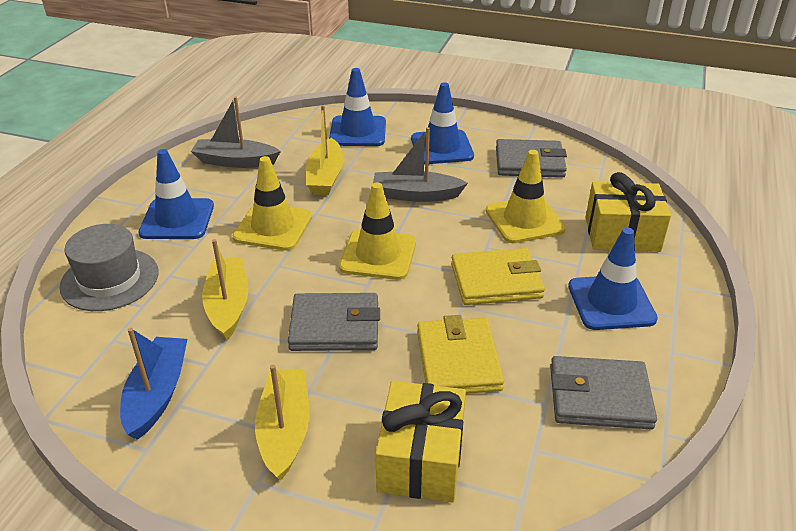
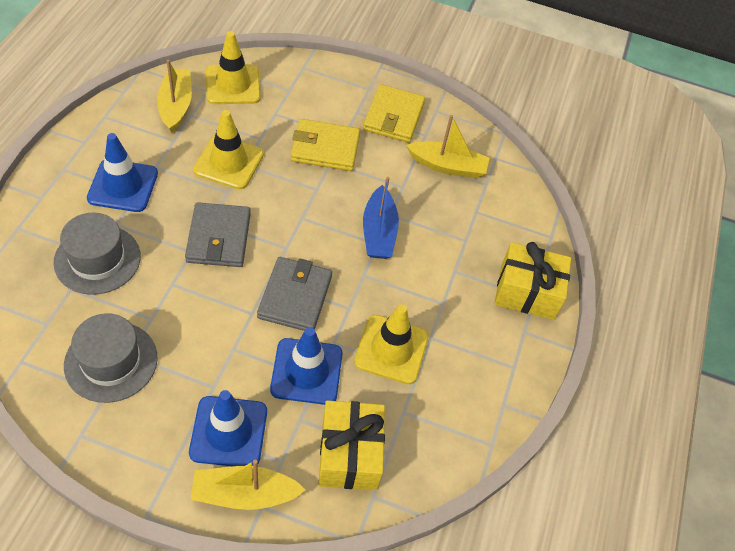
blue traffic cone: 4 -> 3
grey boat: 2 -> 0
grey hat: 1 -> 2
grey wallet: 3 -> 2

